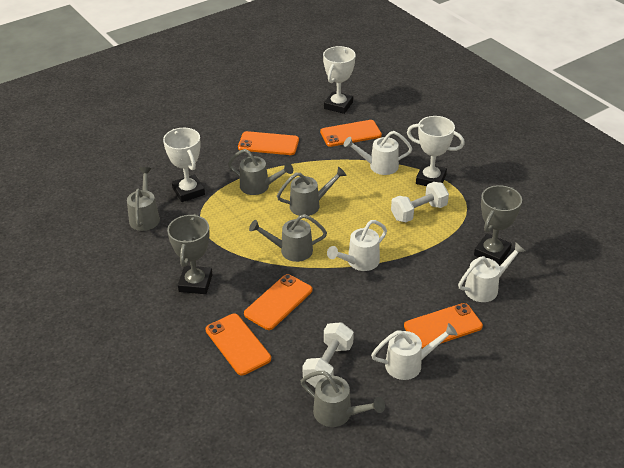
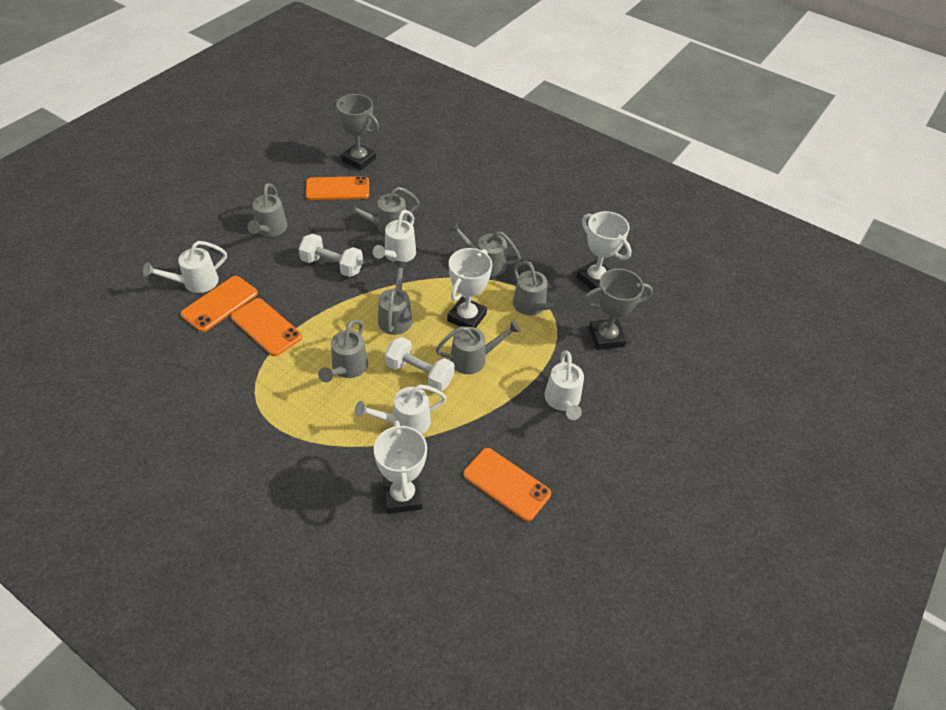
grey watering can: 5 -> 7
orange phone: 5 -> 4

